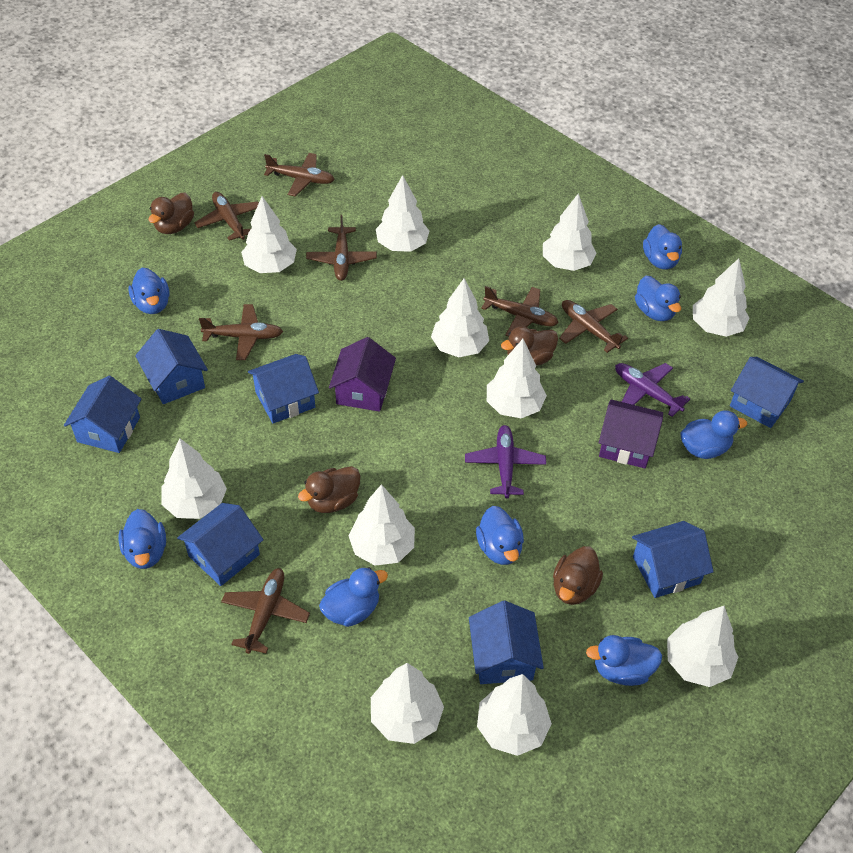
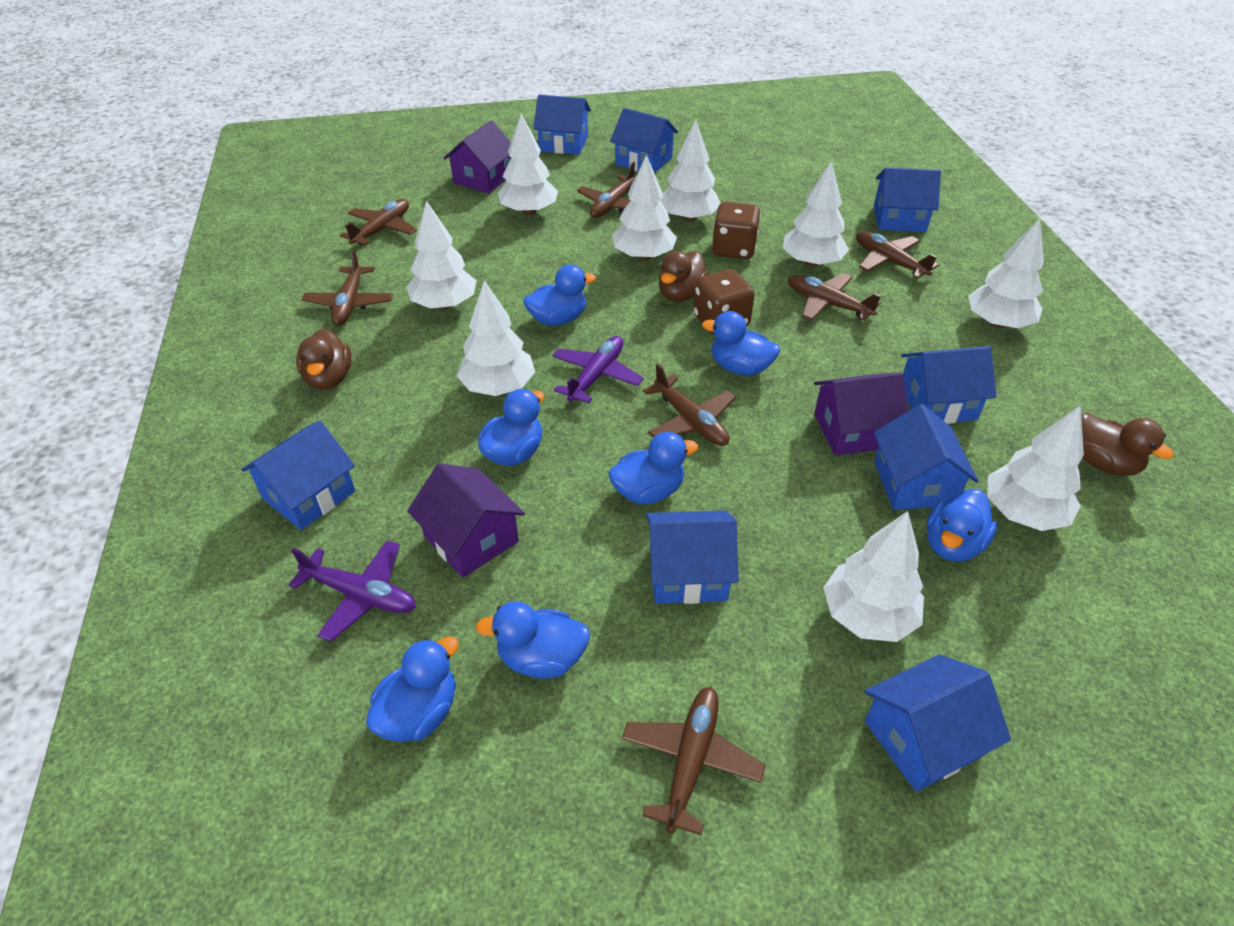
blue duck: 8 -> 7
blue house: 7 -> 8
brown dice: 0 -> 2
brown duck: 4 -> 3
purple house: 2 -> 3
white tree: 11 -> 9

